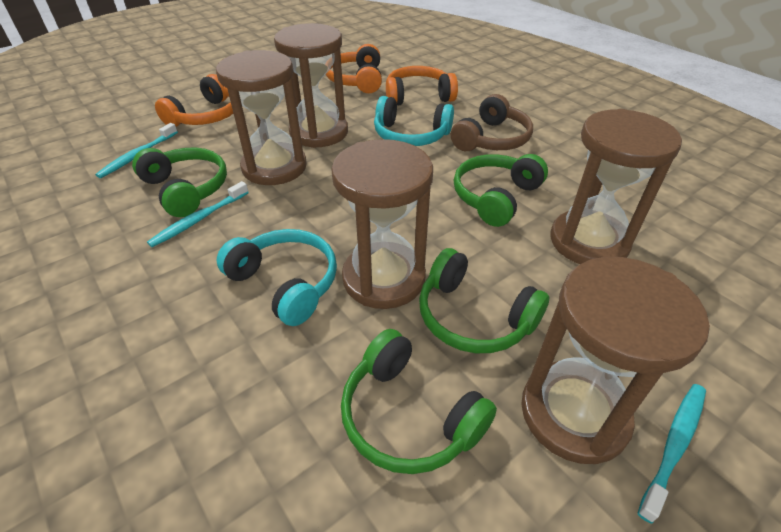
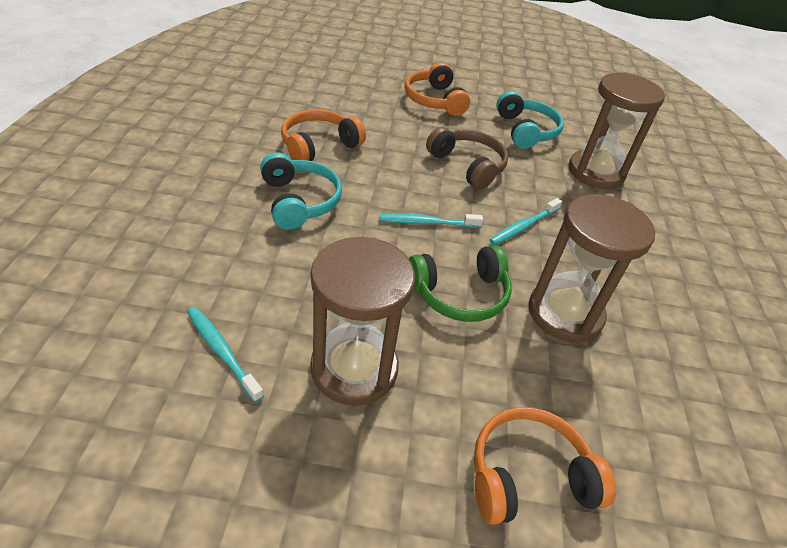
brown hourglass: 5 -> 3
green headphones: 4 -> 1

